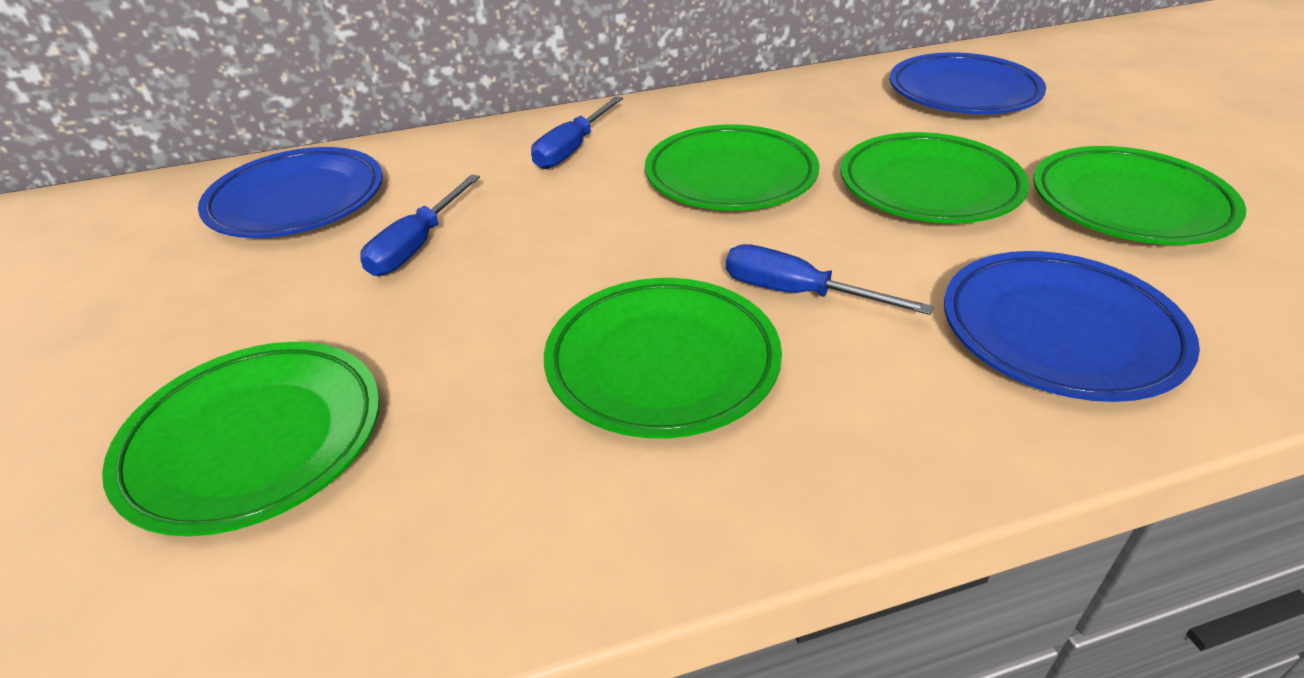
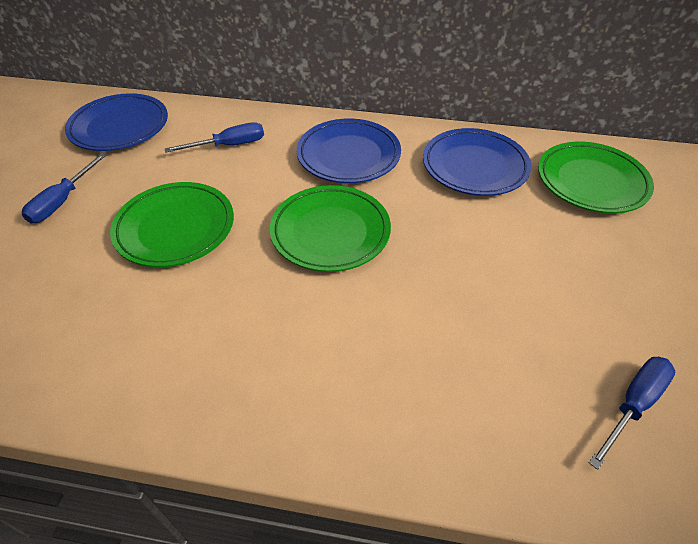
green plate: 5 -> 3

